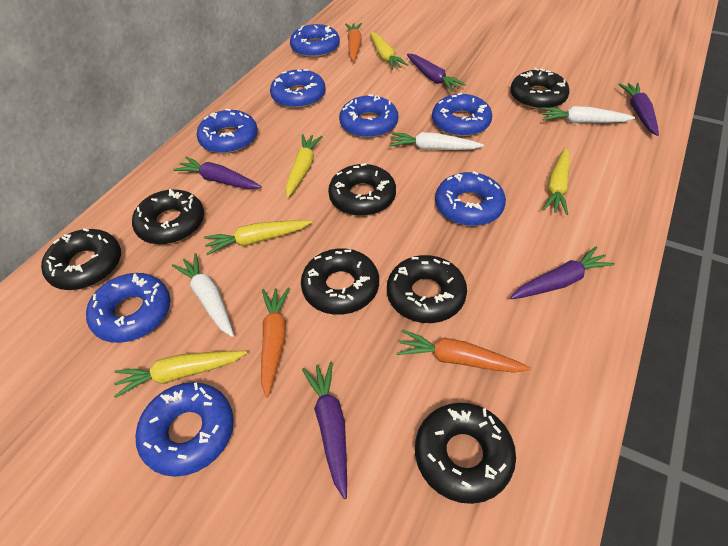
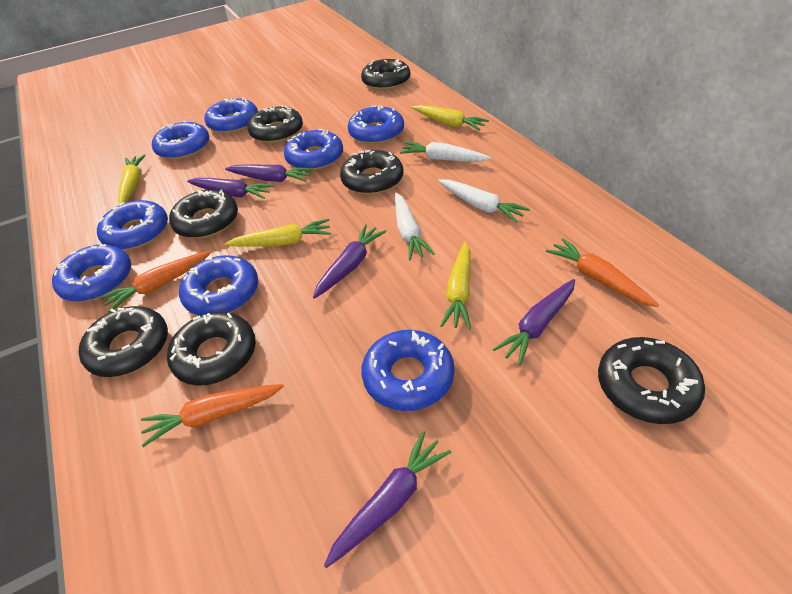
yellow carrot: 5 -> 4

